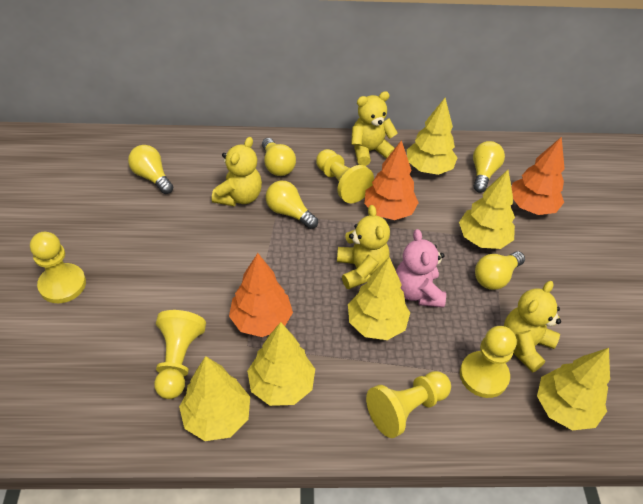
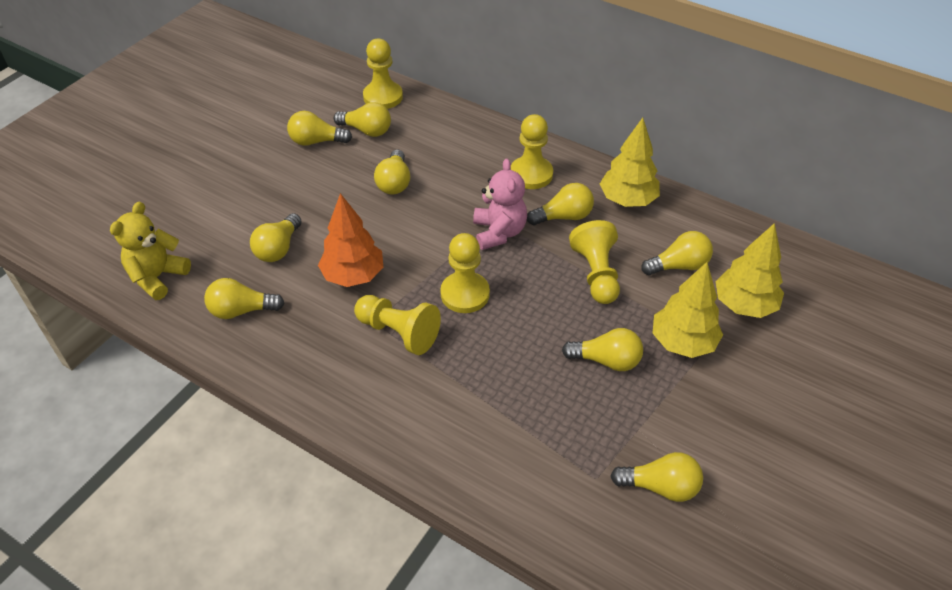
orange tree: 3 -> 1
yellow light bulb: 5 -> 9
yellow teddy bear: 4 -> 1
yellow tree: 6 -> 3

